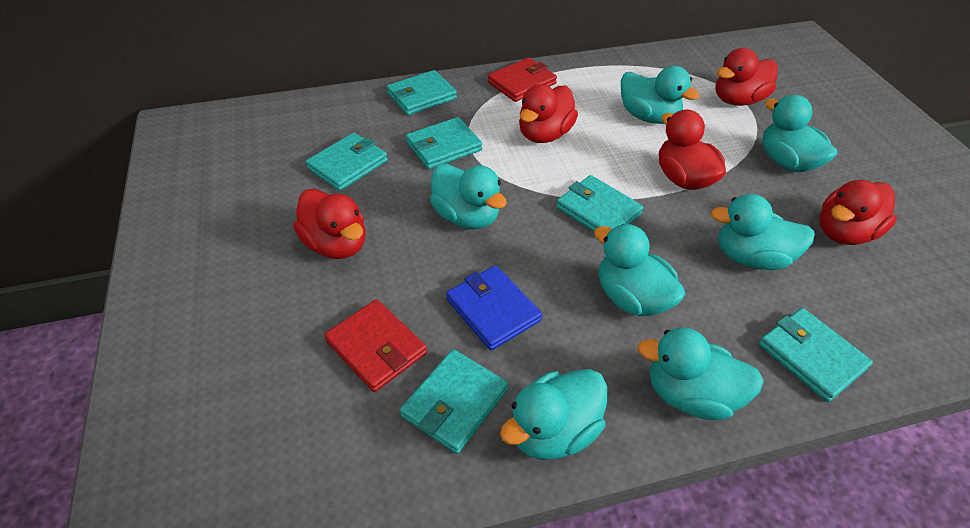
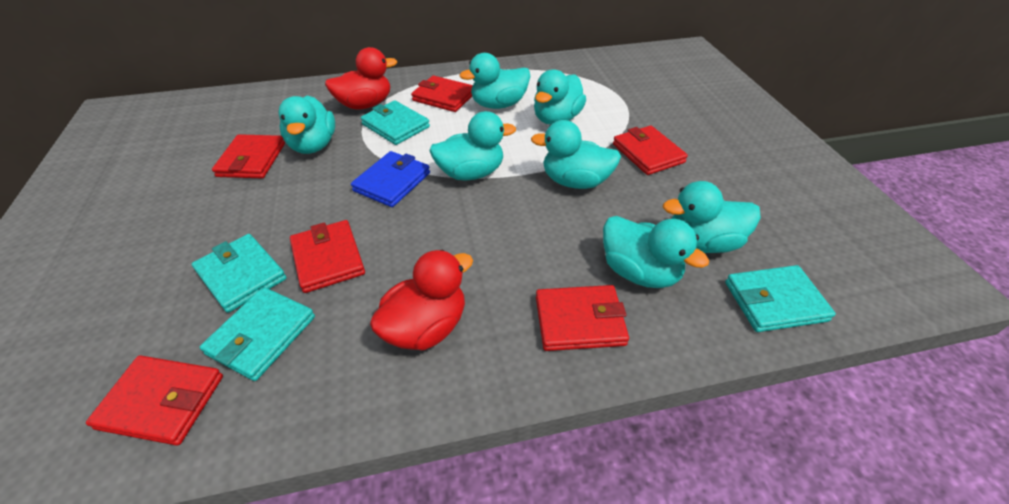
red duck: 5 -> 2
red wallet: 2 -> 6
turquoise wallet: 6 -> 4

